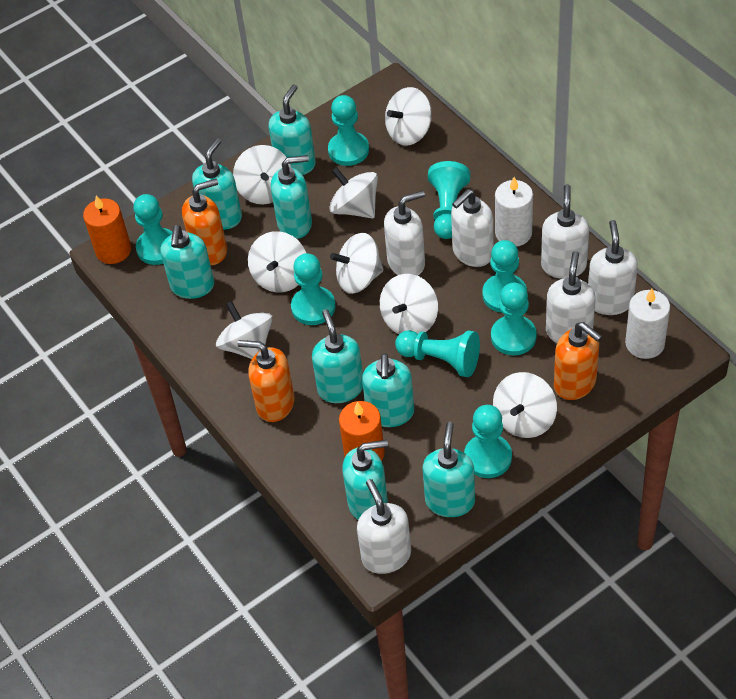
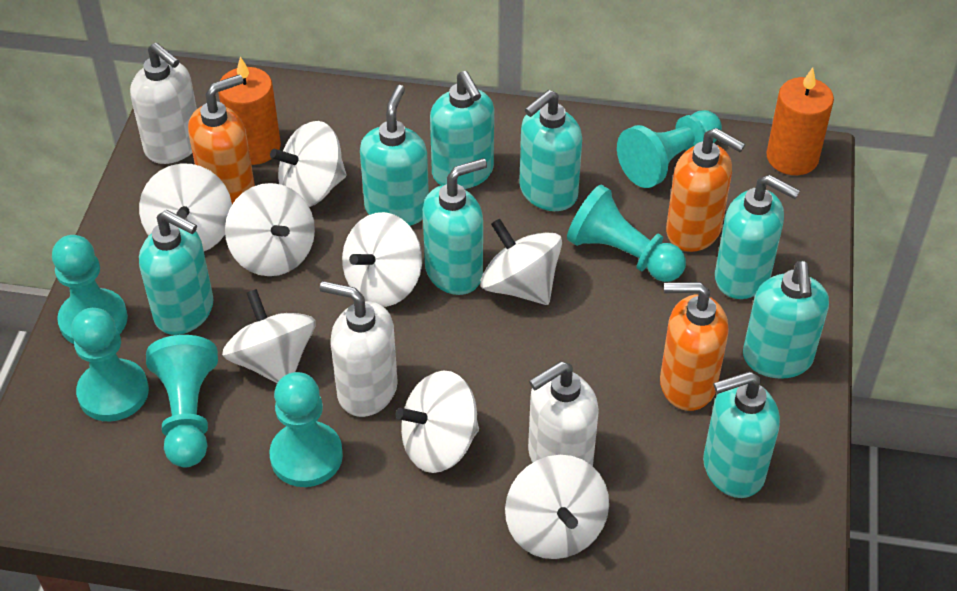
turquoise pawn: 8 -> 6
white candle: 2 -> 0
white soap dispenser: 6 -> 3

